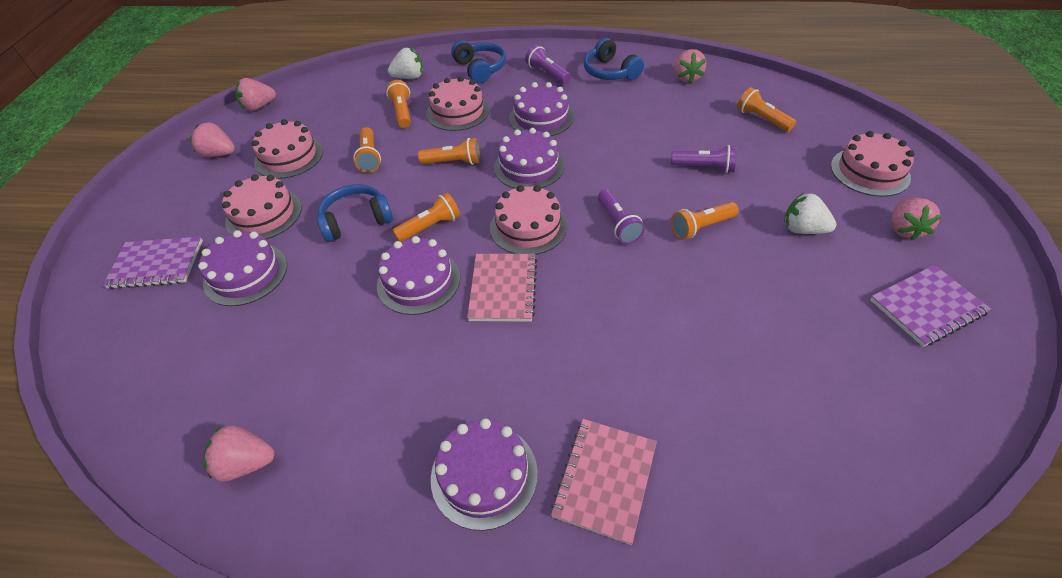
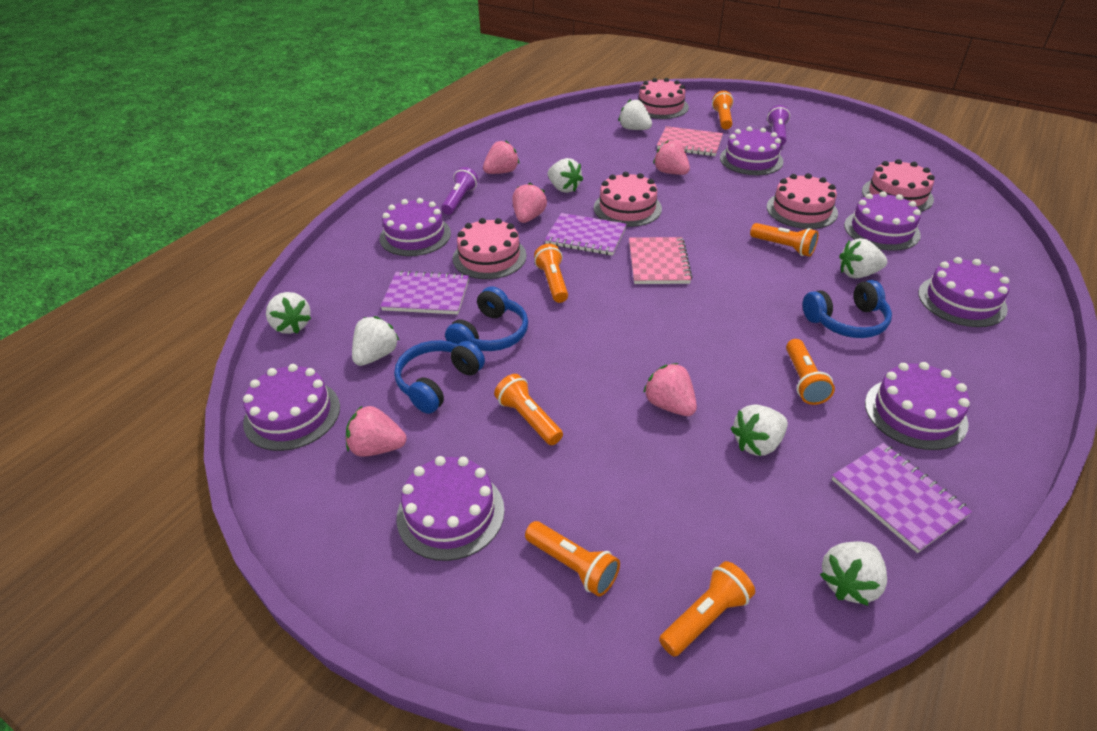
orange flashlight: 6 -> 7
purple cake: 5 -> 7
purple flashlight: 3 -> 2
purple notebook: 2 -> 3
white strawberry: 2 -> 7

